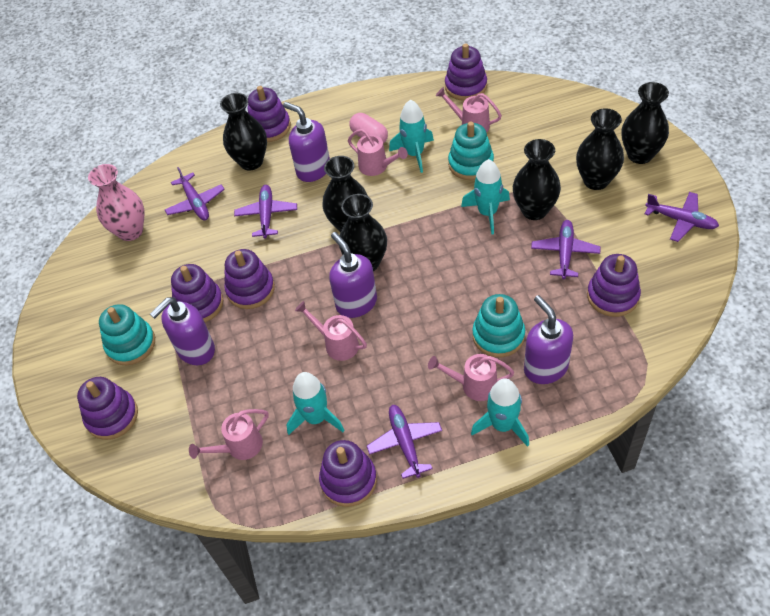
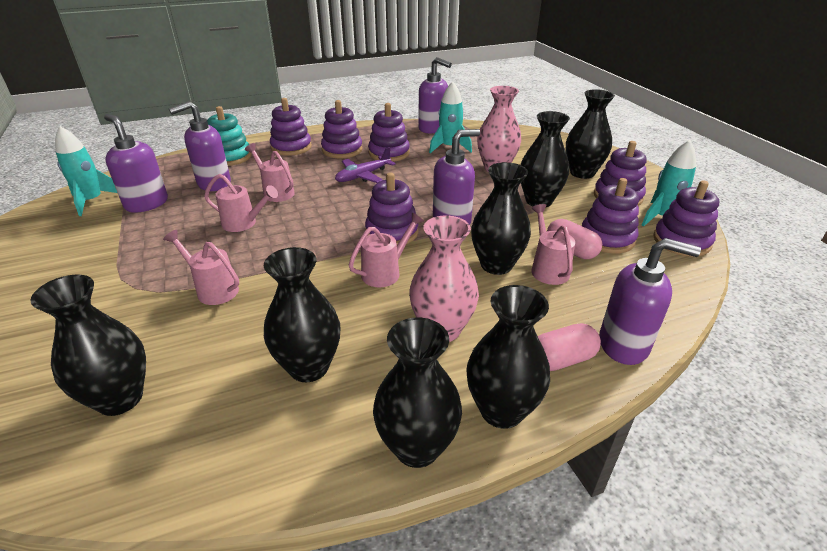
black vase: 6 -> 7
pink capsule: 1 -> 2
pink vase: 1 -> 2
purple plane: 5 -> 1
purple soap dispenser: 4 -> 5
turquoise rocket: 4 -> 3
turquoise stacking toy: 3 -> 1

